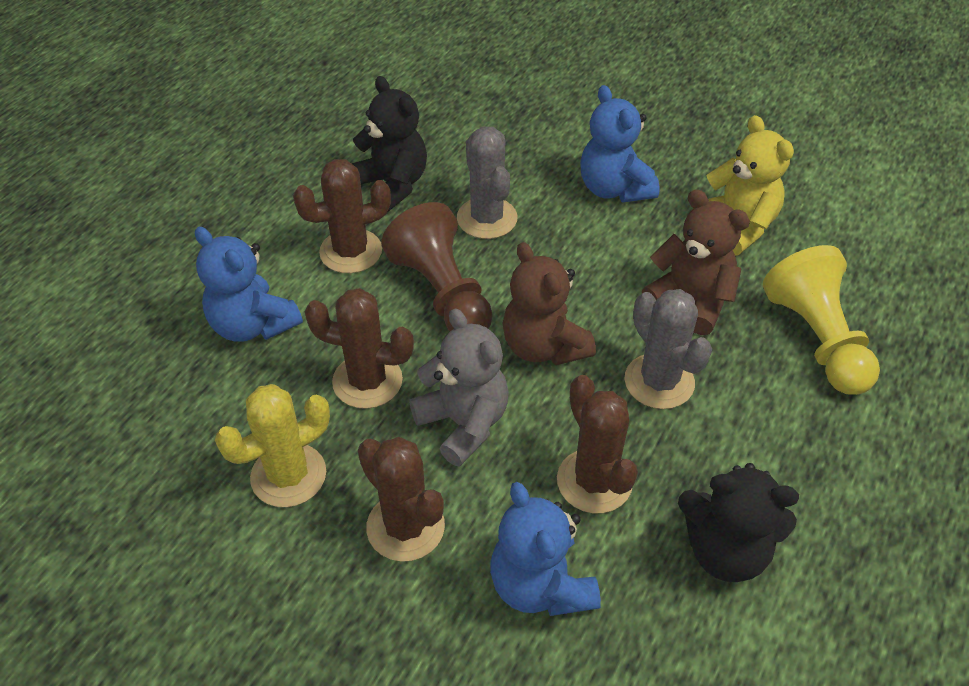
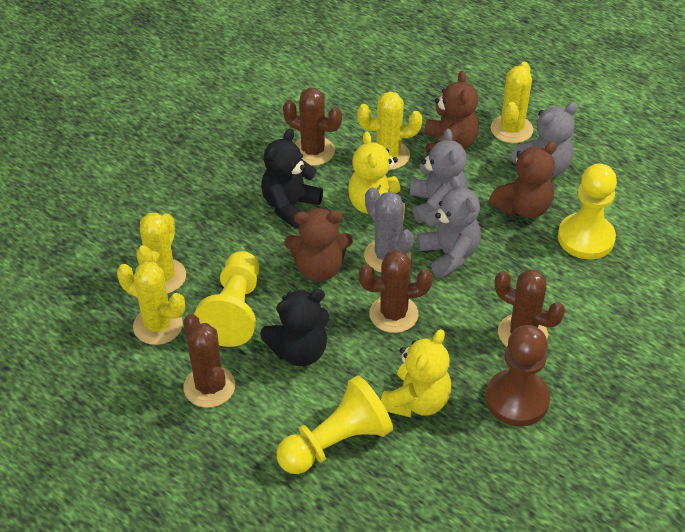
blue teddy bear: 3 -> 0
brown teddy bear: 2 -> 3
grey cactus: 2 -> 1
grey teddy bear: 1 -> 3
yellow cactus: 1 -> 4
yellow pawn: 1 -> 3
yellow teddy bear: 1 -> 2

